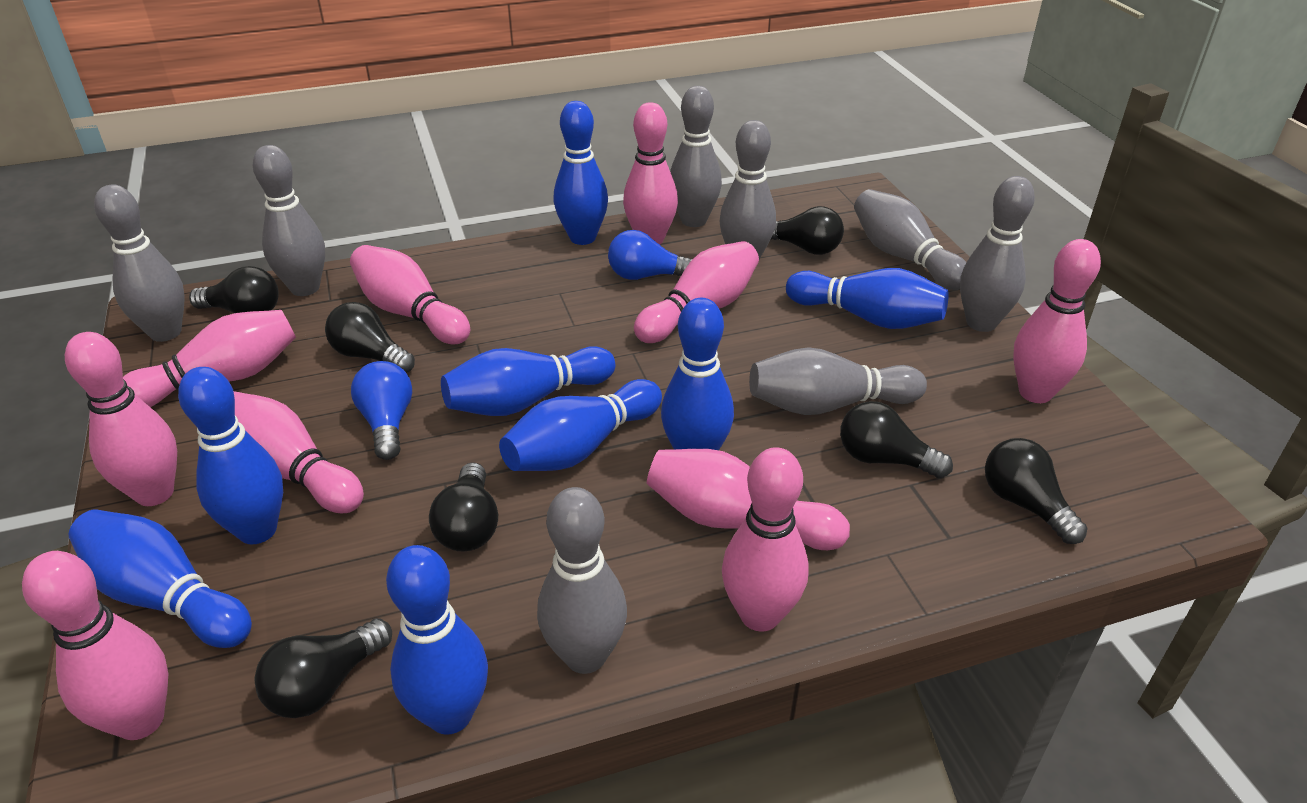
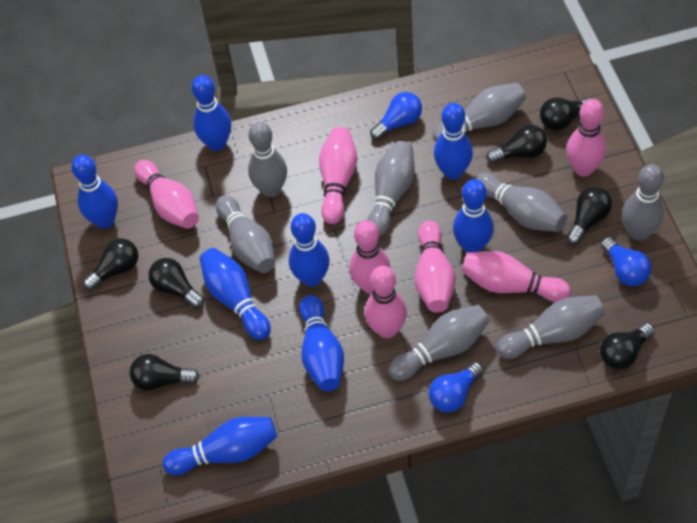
blue light bulb: 2 -> 3
pink bowling pin: 10 -> 7

